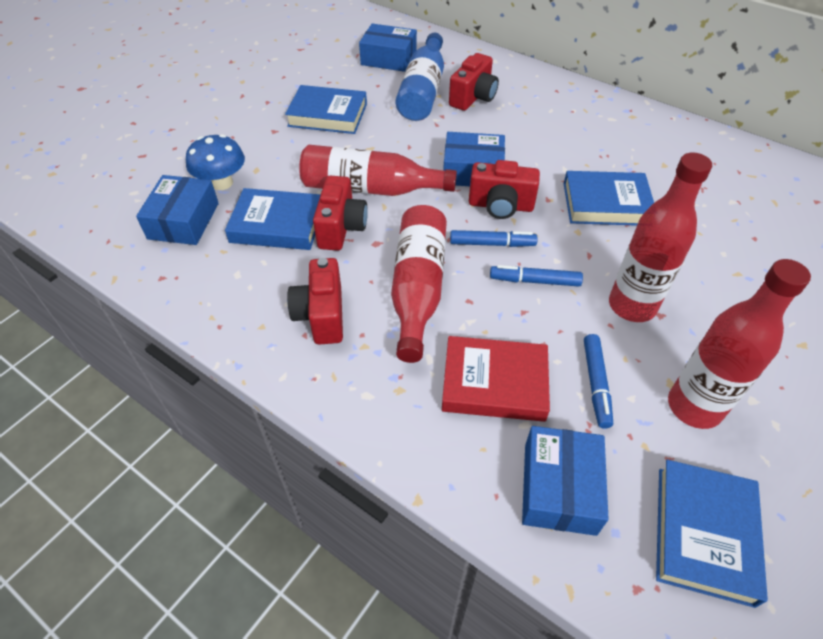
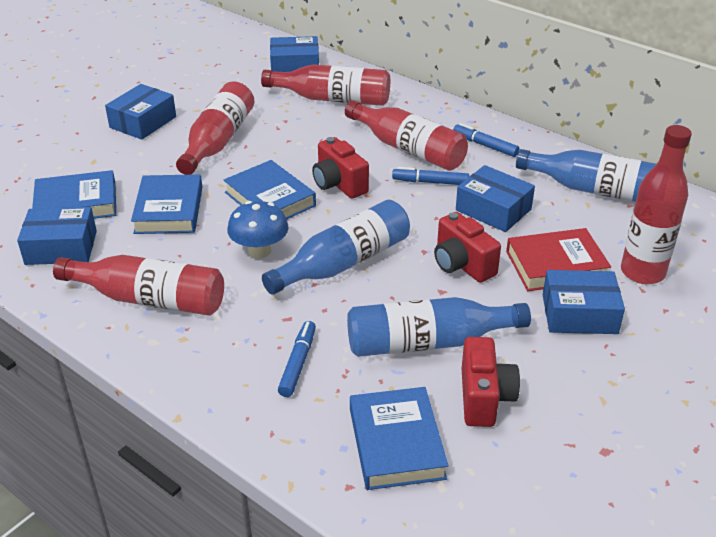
blue bottle: 1 -> 3
blue box: 4 -> 5
red bottle: 4 -> 5
red camera: 4 -> 3

